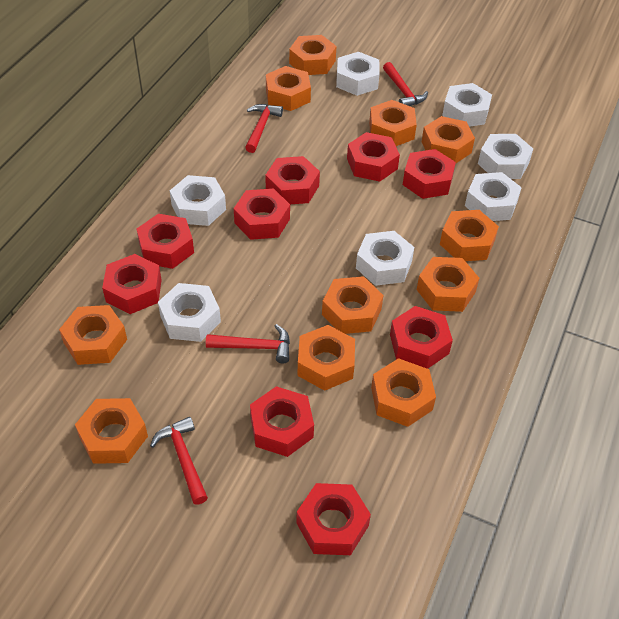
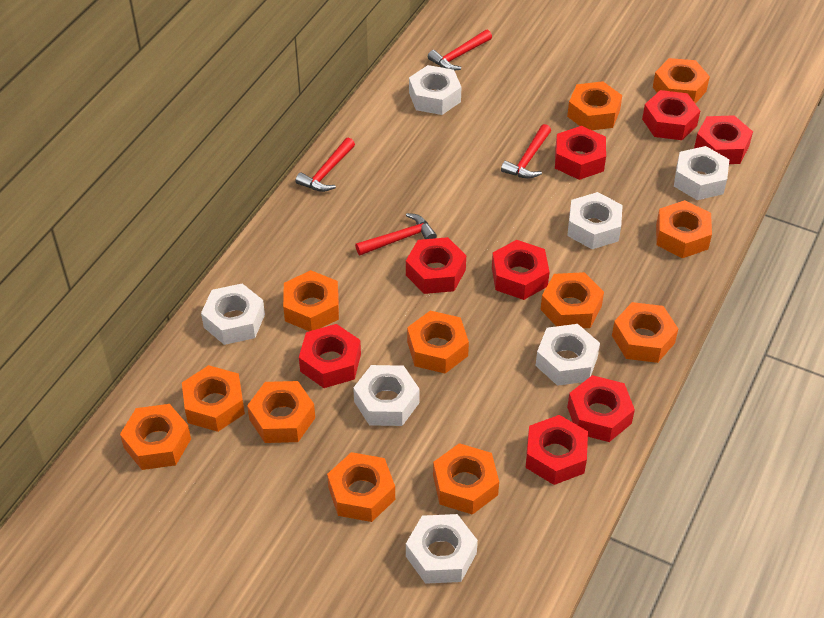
orange nut: 11 -> 12
red nut: 9 -> 8

